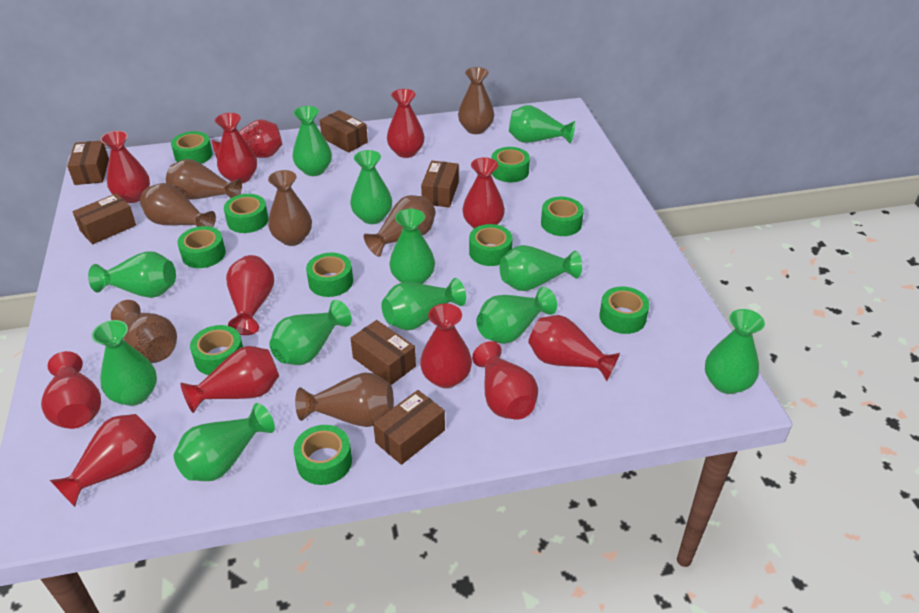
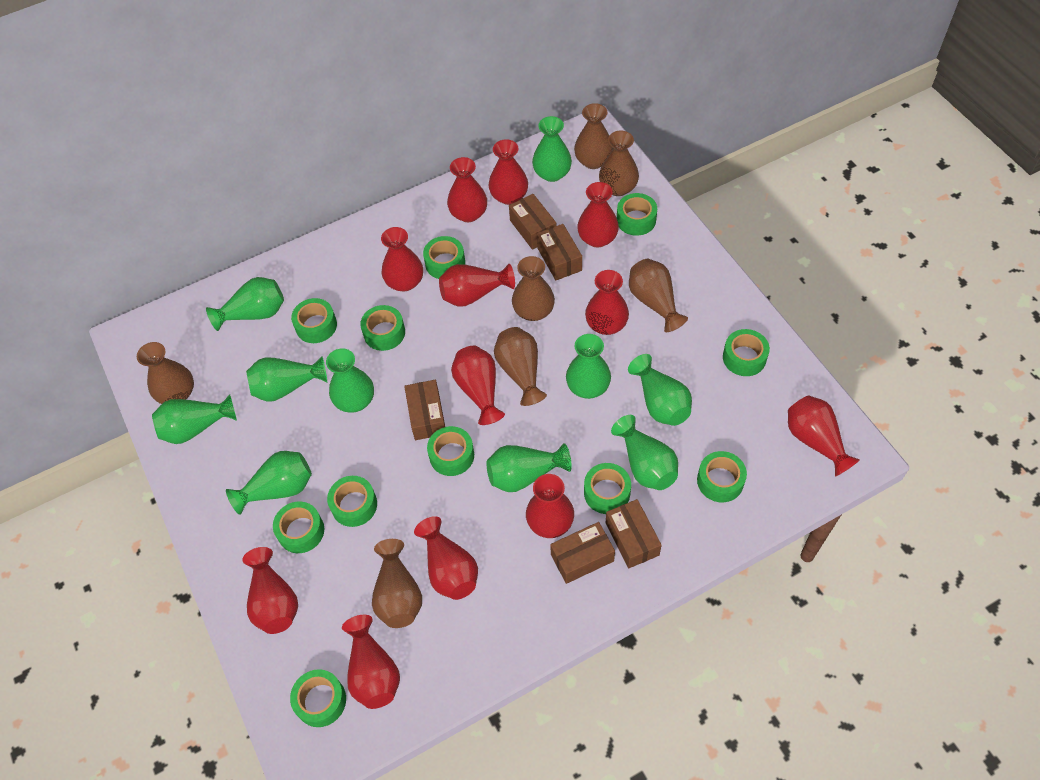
brown box: 6 -> 5
green tape: 10 -> 11
green vase: 12 -> 10

